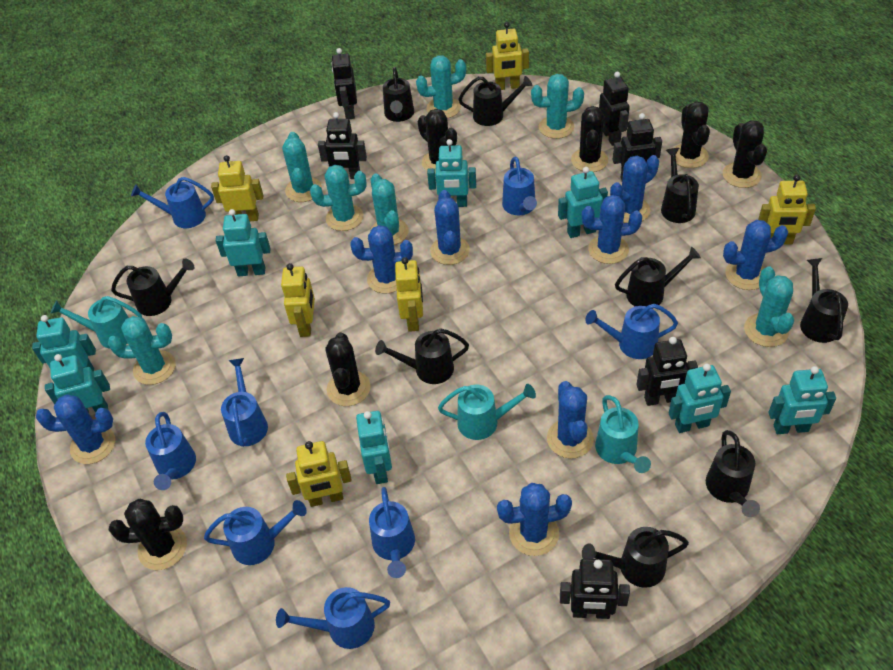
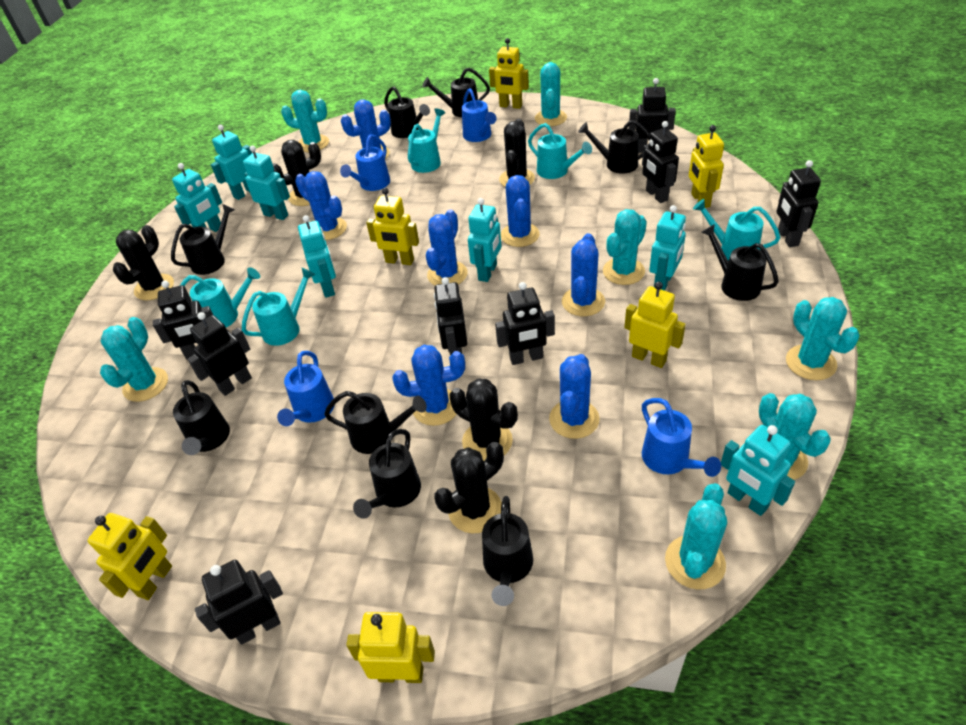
black cactus: 6 -> 5
black robot: 6 -> 8
blue cactus: 8 -> 7
blue watering can: 8 -> 4
turquoise robot: 8 -> 7
turquoise watering can: 3 -> 5

